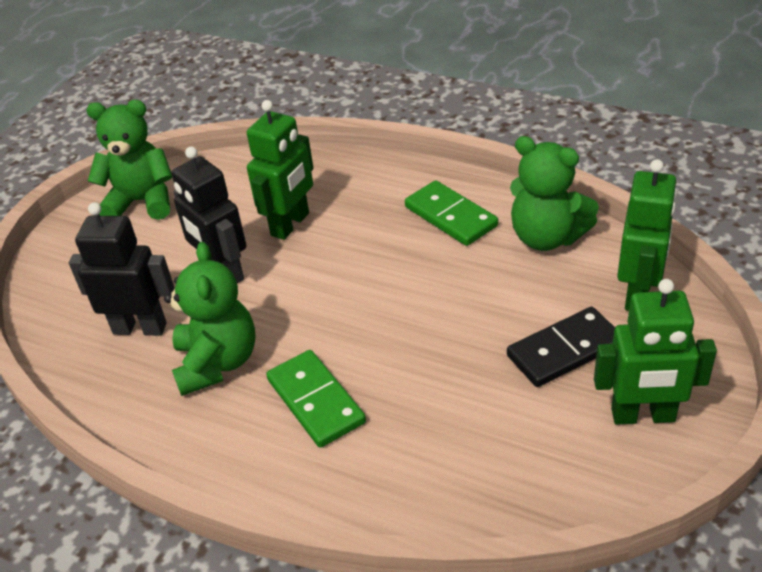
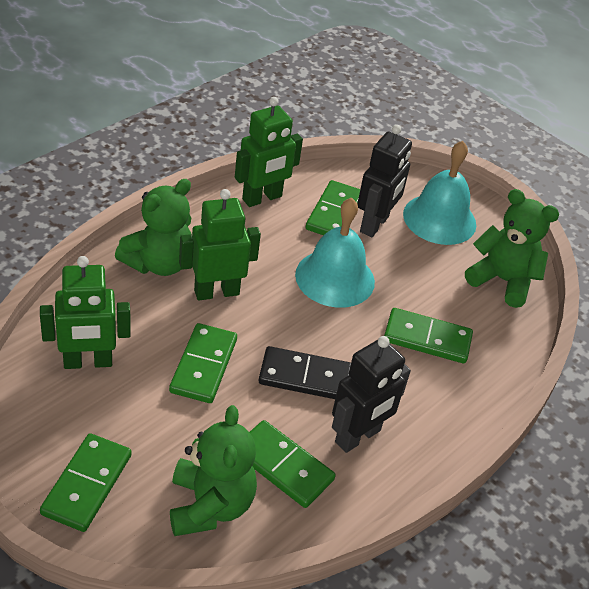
green domino: 2 -> 5
turquoise bell: 0 -> 2

